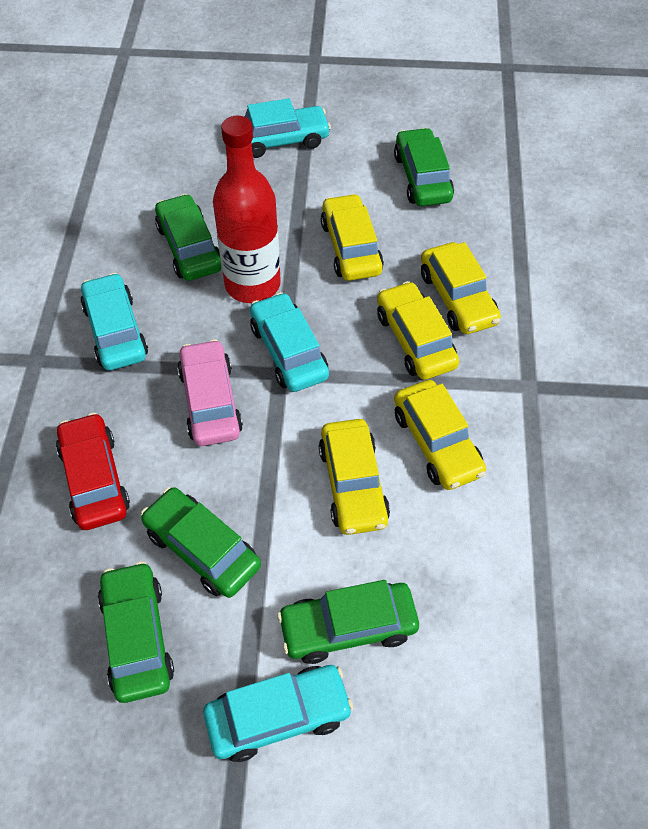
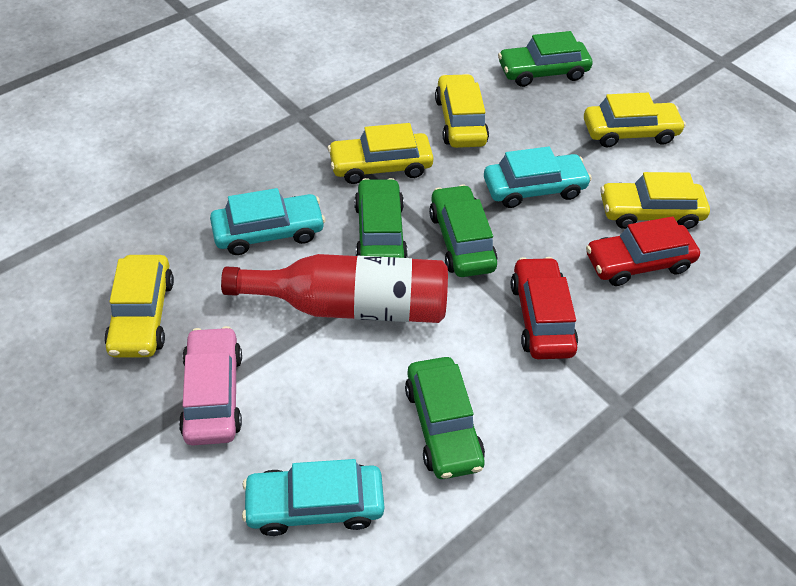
green car: 5 -> 4
red car: 1 -> 2
turquoise car: 4 -> 3

